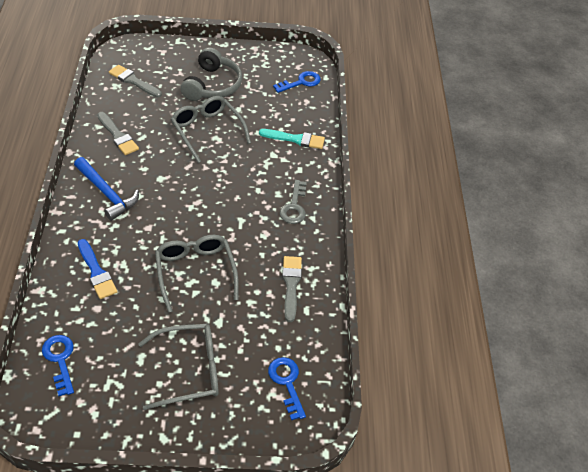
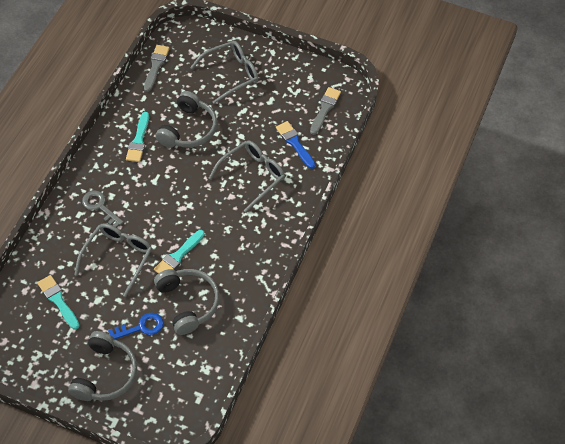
blue hammer: 1 -> 0
blue key: 3 -> 1
grey brush: 3 -> 2
grey headphones: 1 -> 3
turquoise brush: 1 -> 3

